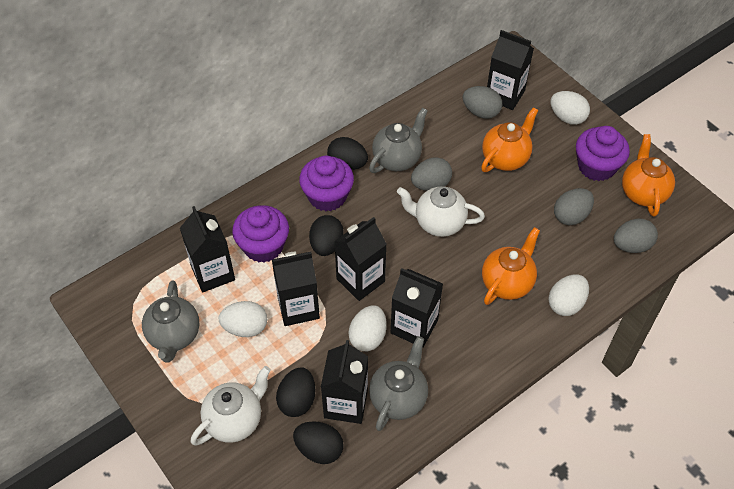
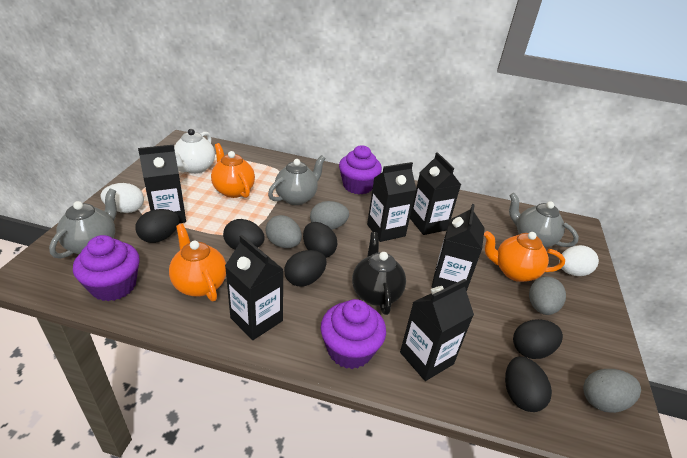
black egg: 4 -> 6
black teapot: 0 -> 1
white egg: 4 -> 2
white teapot: 2 -> 1

